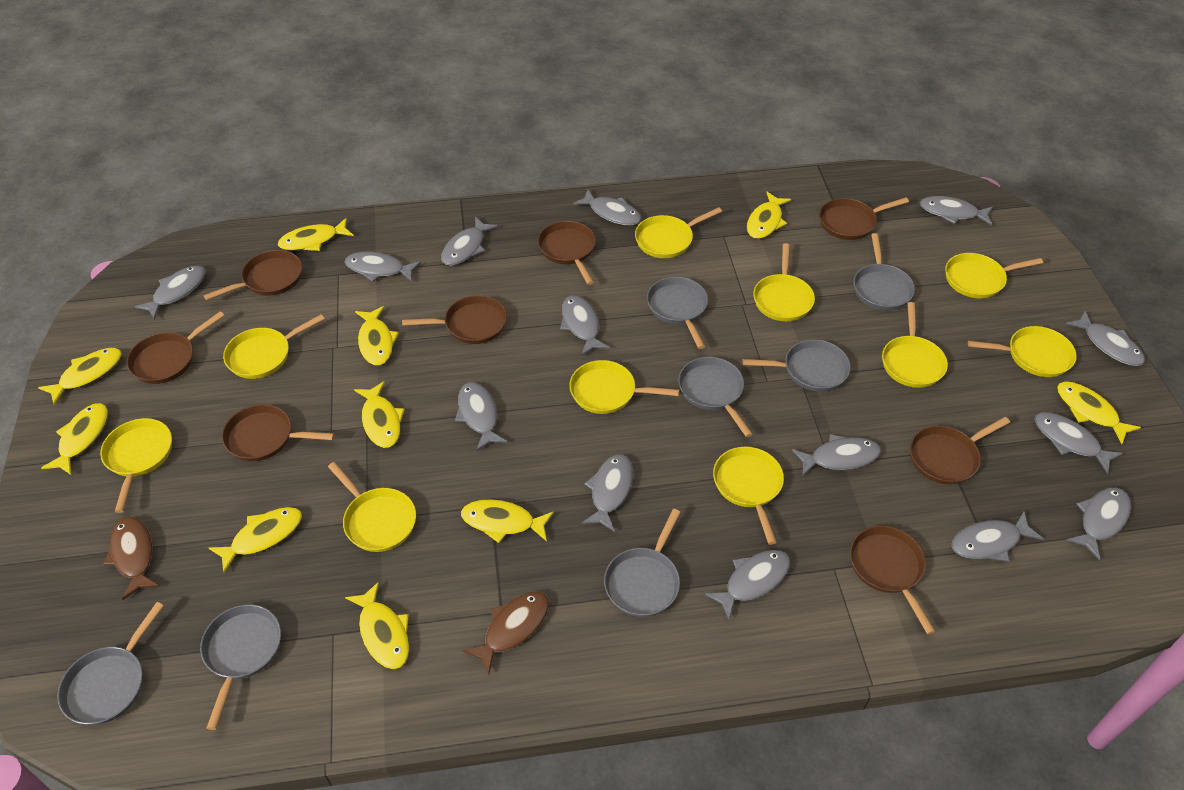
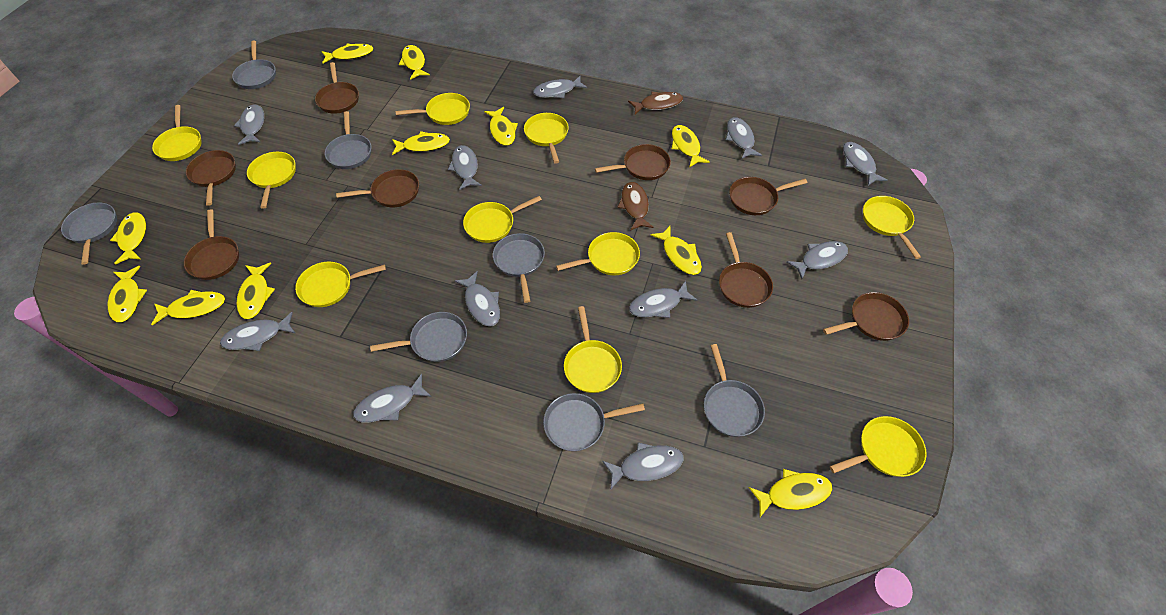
grey fish: 14 -> 11
yellow fish: 10 -> 11

